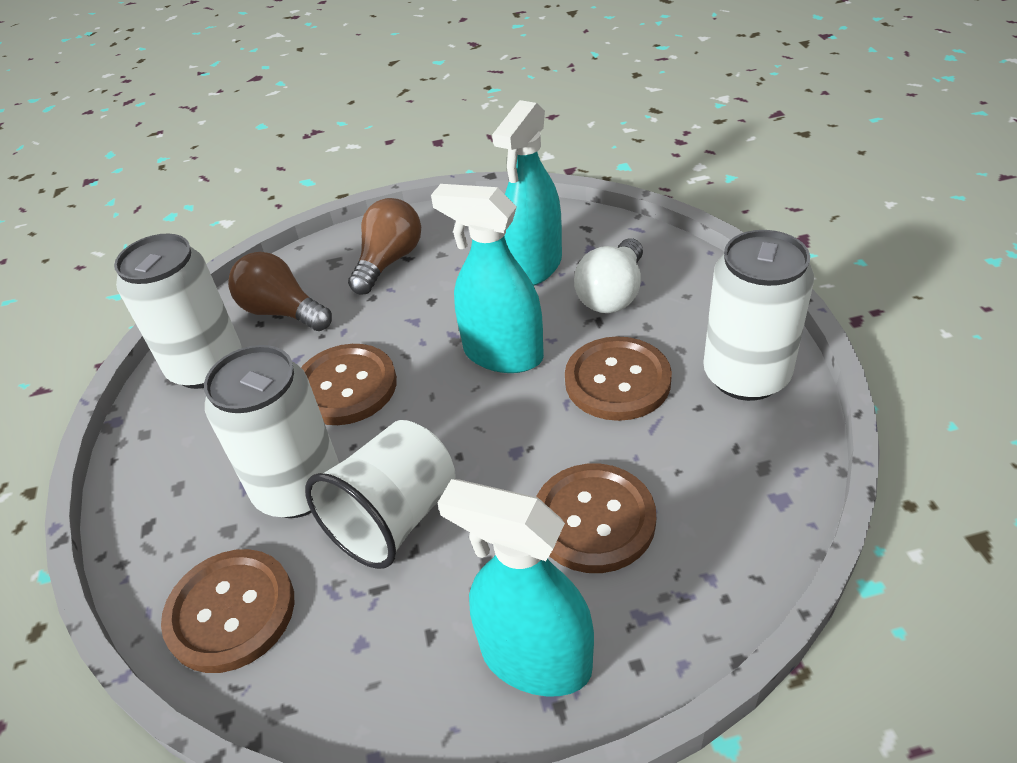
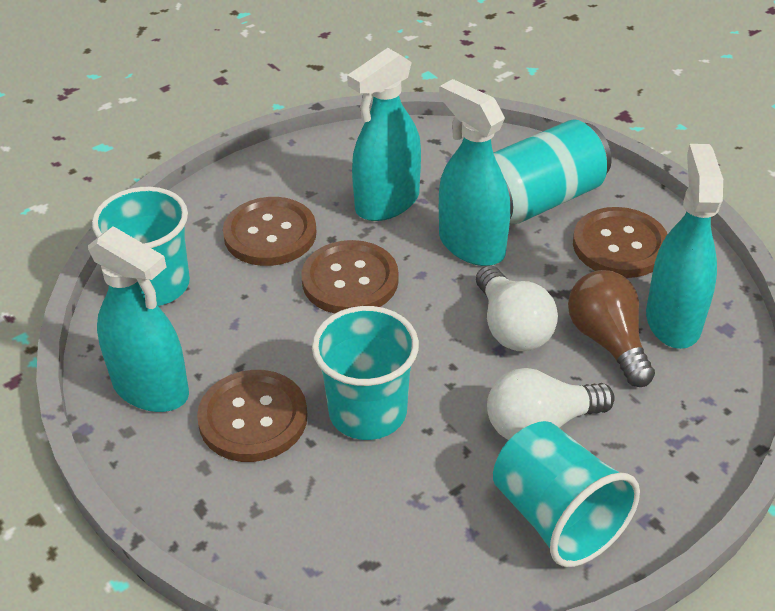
brown light bulb: 2 -> 1
turquoise can: 0 -> 1
turquoise cup: 0 -> 3
turquoise spray bottle: 3 -> 4
white can: 3 -> 0
white cup: 1 -> 0
white light bulb: 1 -> 2

